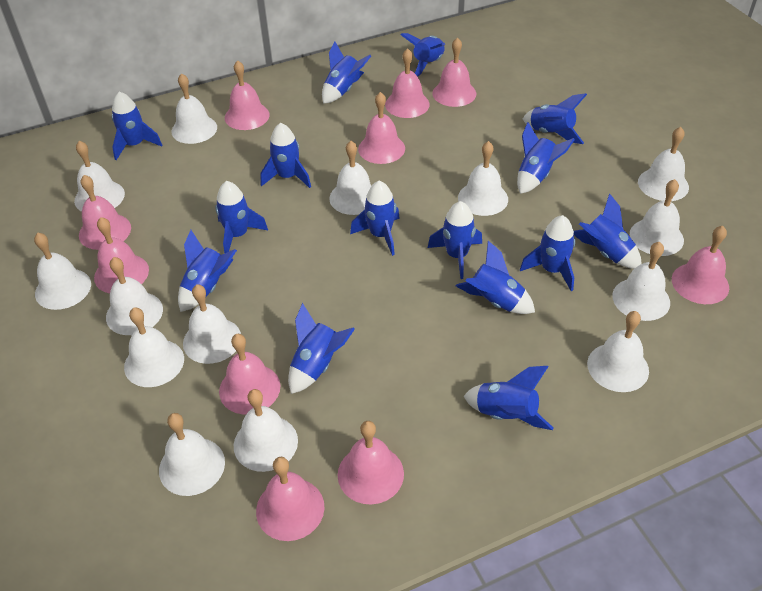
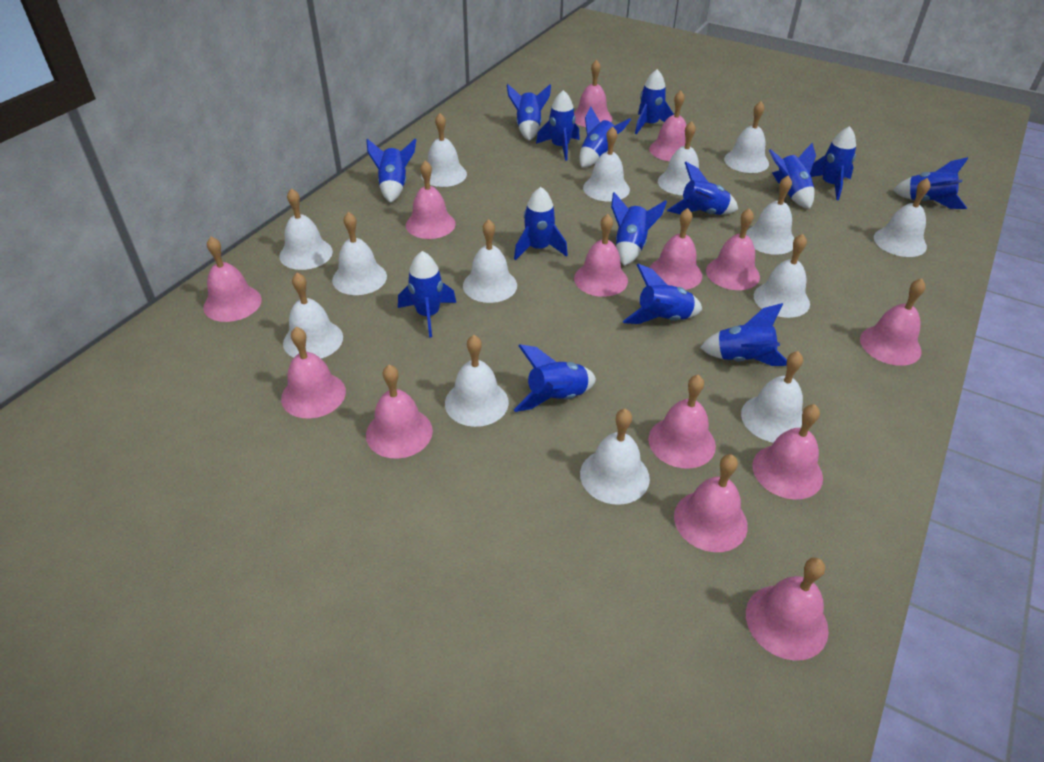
pink bell: 10 -> 14

